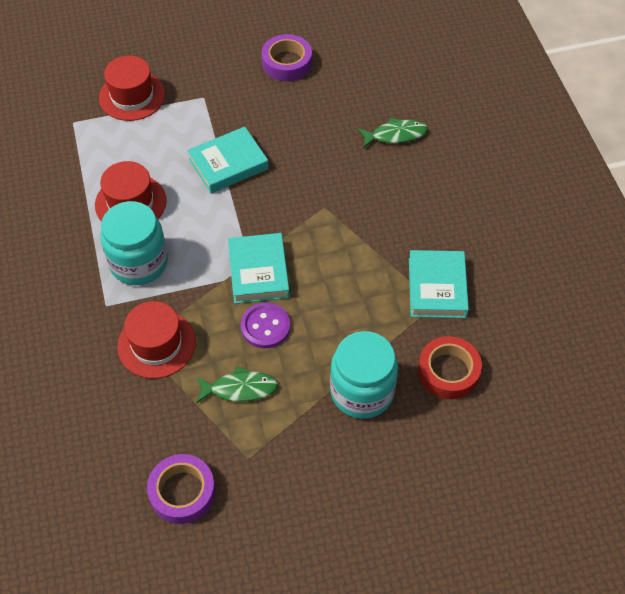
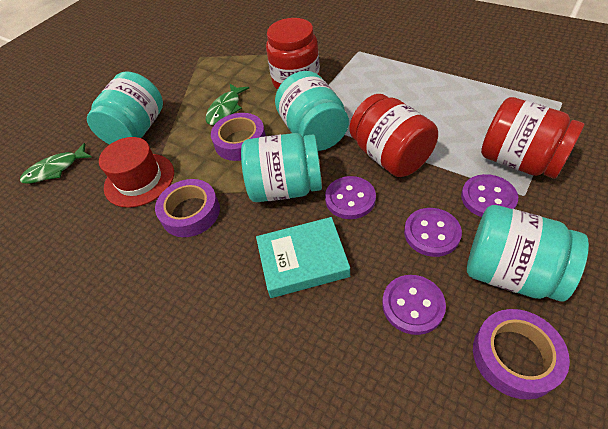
purple button: 1 -> 4
purple tape: 2 -> 3
red hat: 3 -> 1
red jar: 0 -> 3
red tape: 1 -> 0
turquoise book: 3 -> 1
turquoise jar: 2 -> 4

